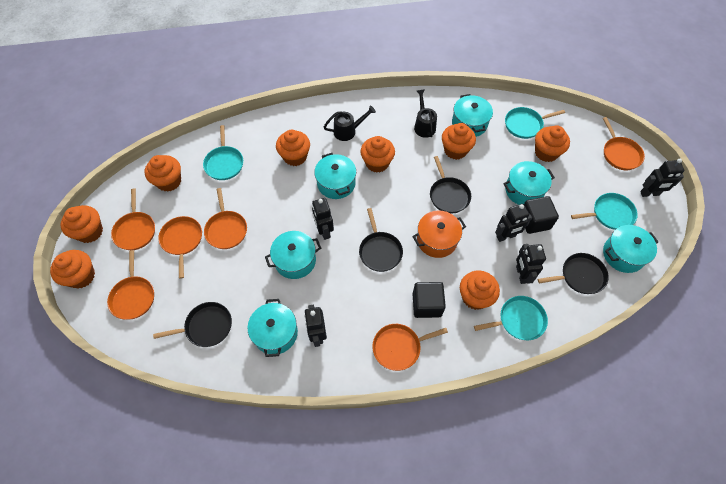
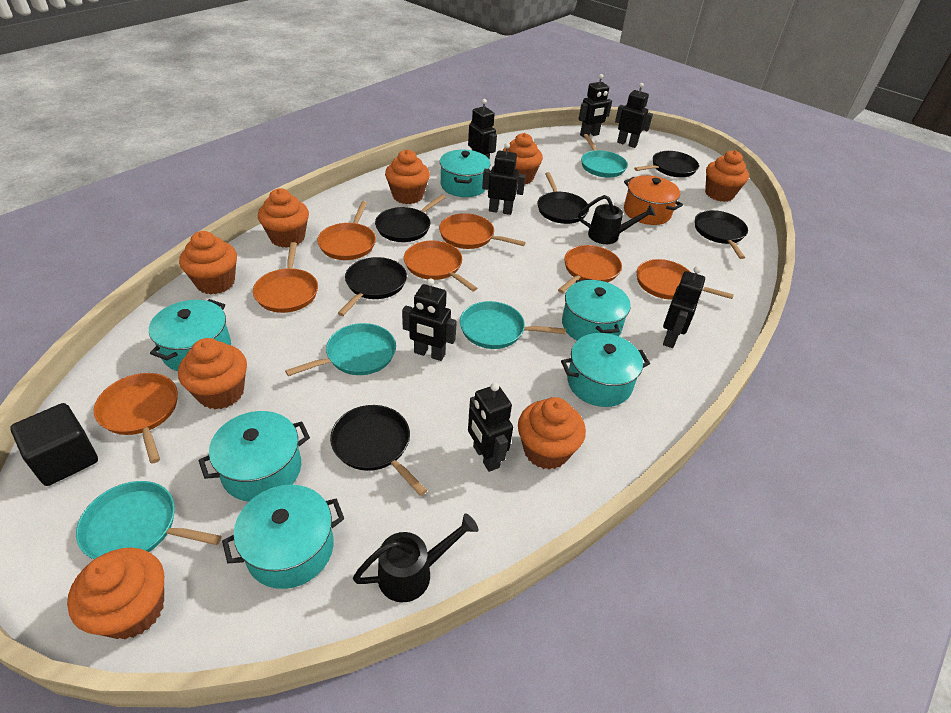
black cube: 2 -> 1
black pan: 4 -> 6
black robot: 5 -> 7
orange pan: 6 -> 7

